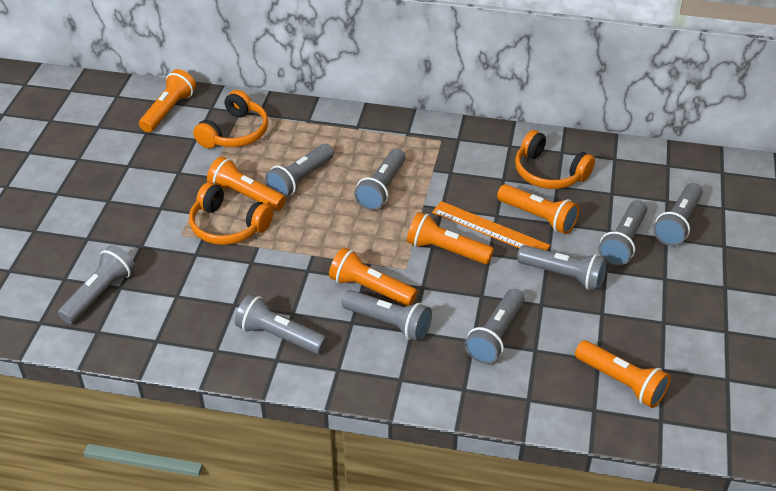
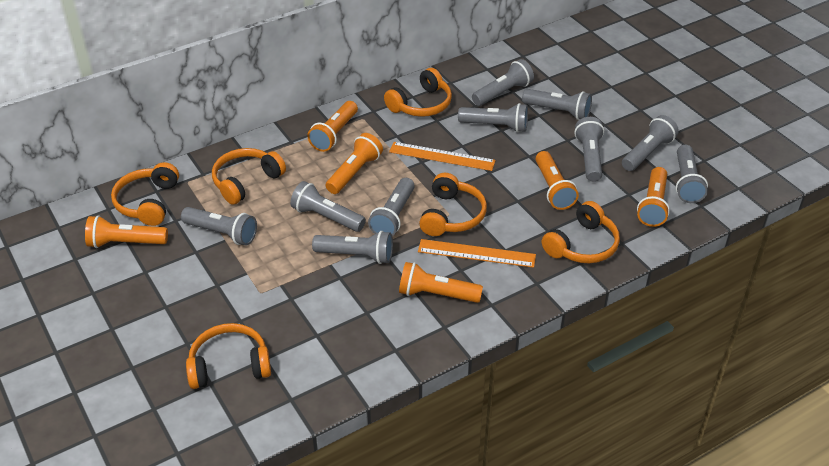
grey flashlight: 9 -> 10
orange headphones: 3 -> 6
orange ruler: 1 -> 2

